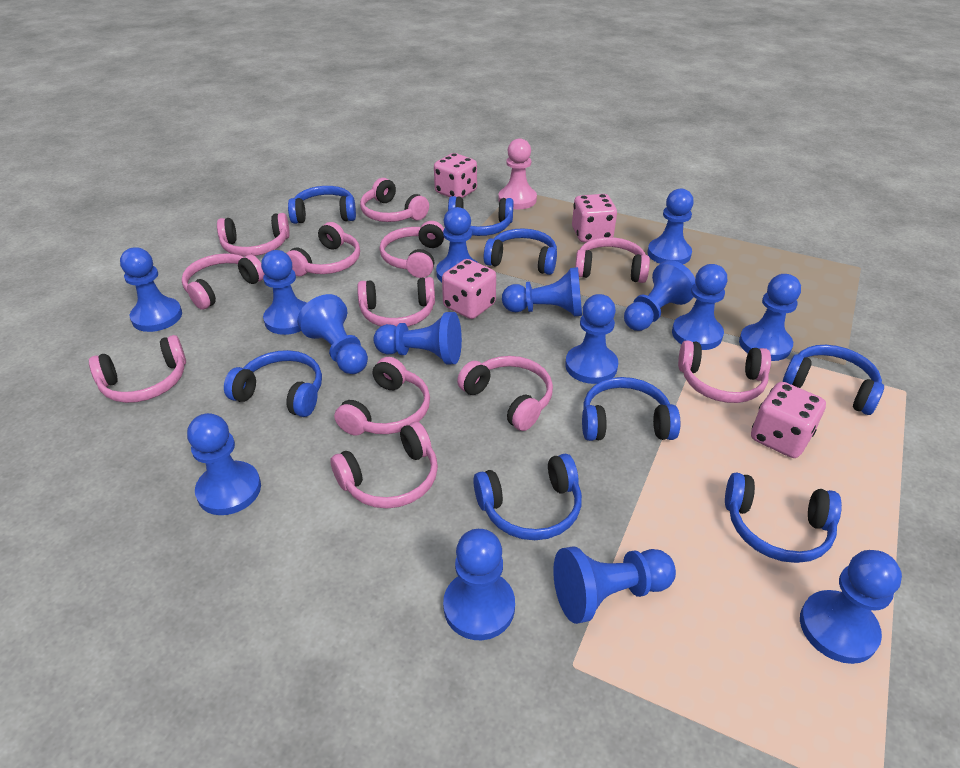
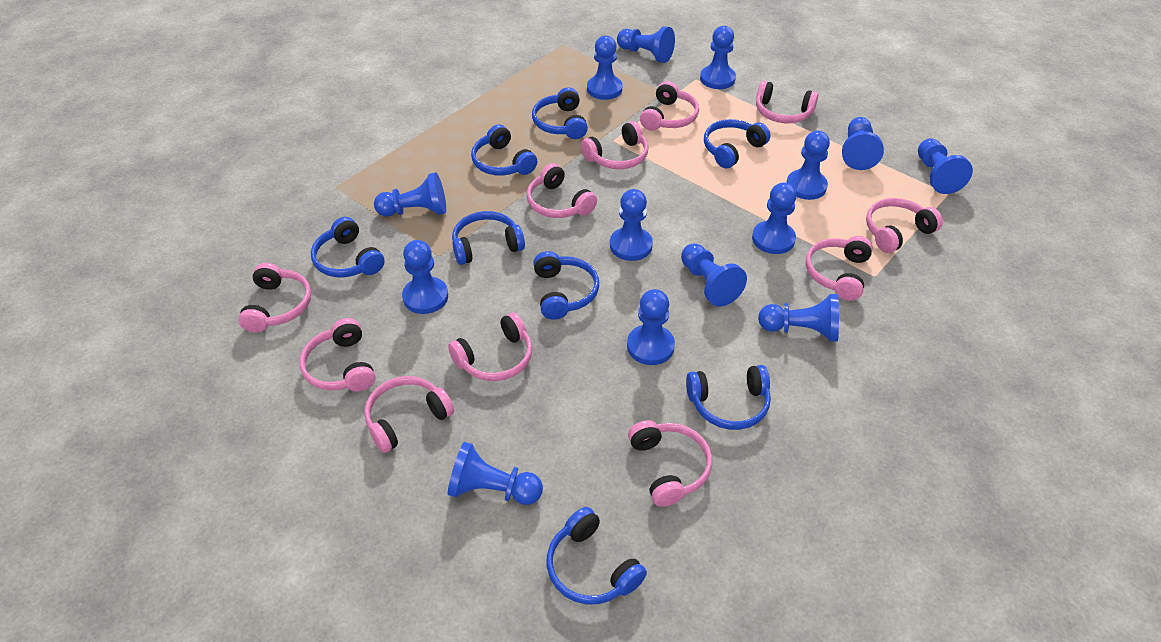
blue pawn: 15 -> 14
pink dice: 4 -> 0
pink headphones: 12 -> 11
pink pawn: 1 -> 0

